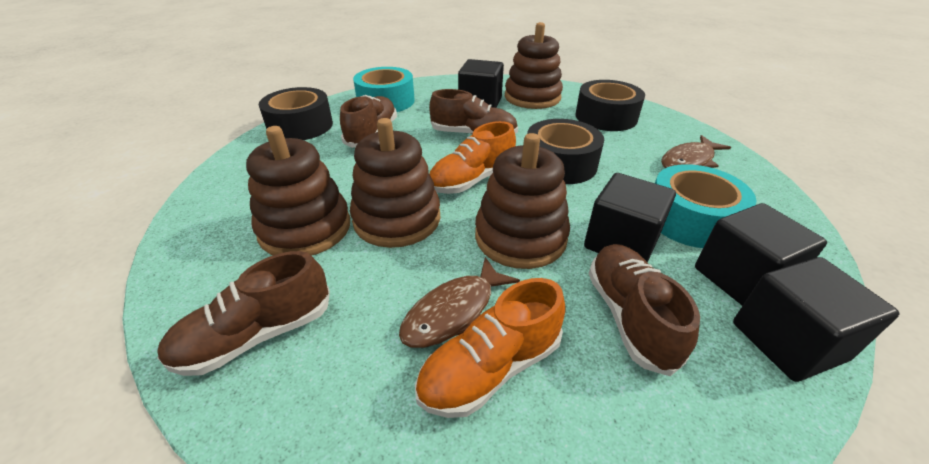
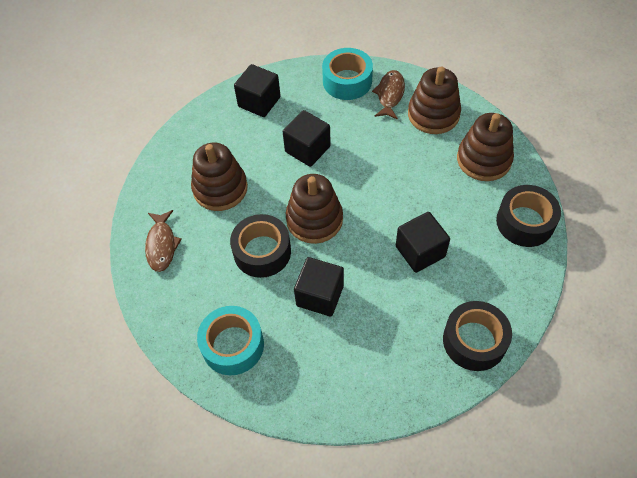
brown shoe: 4 -> 0
orange shoe: 2 -> 0

